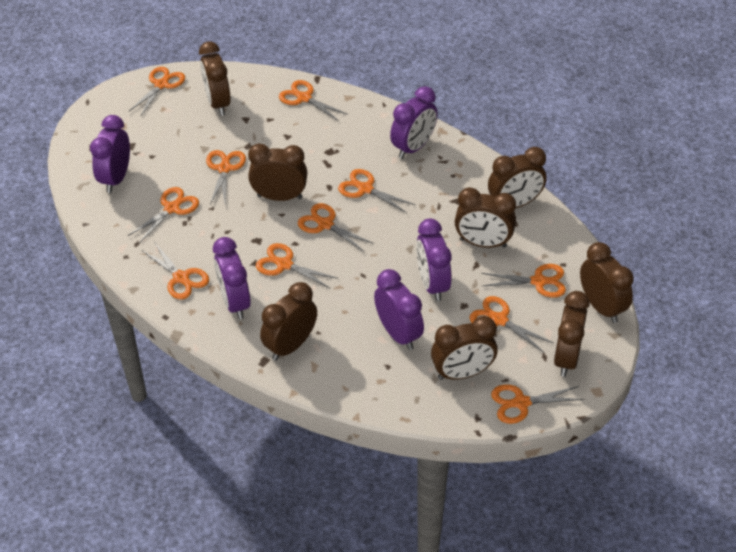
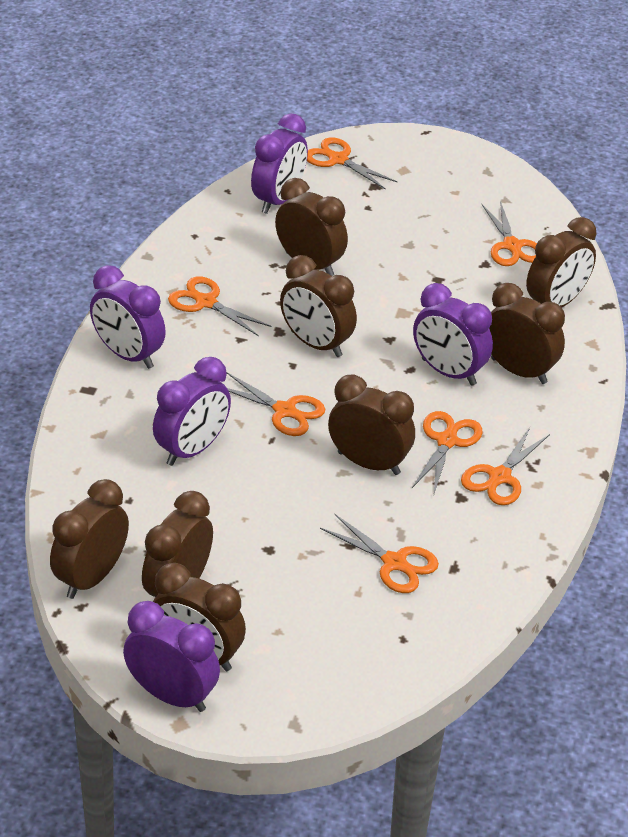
orange scissors: 11 -> 7

